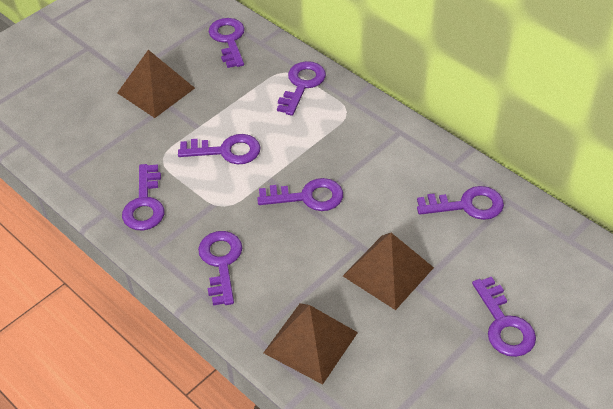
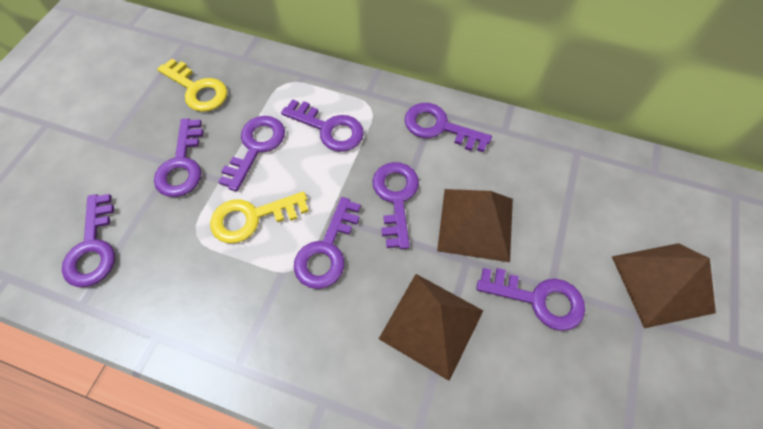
yellow key: 0 -> 2

